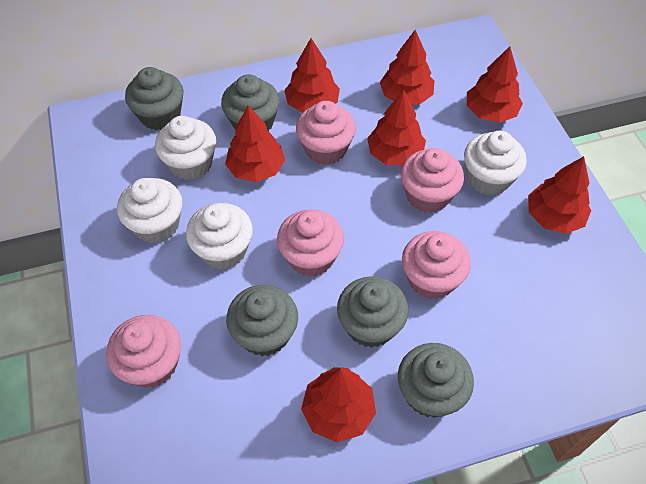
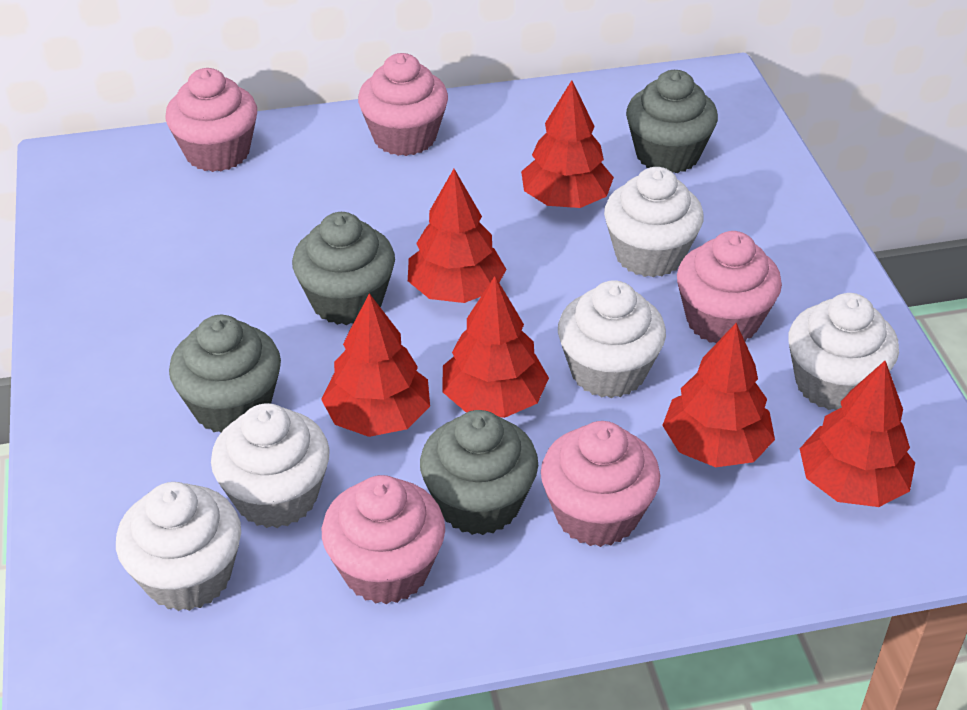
grey cupcake: 5 -> 4
red tree: 7 -> 6
white cupcake: 4 -> 5

